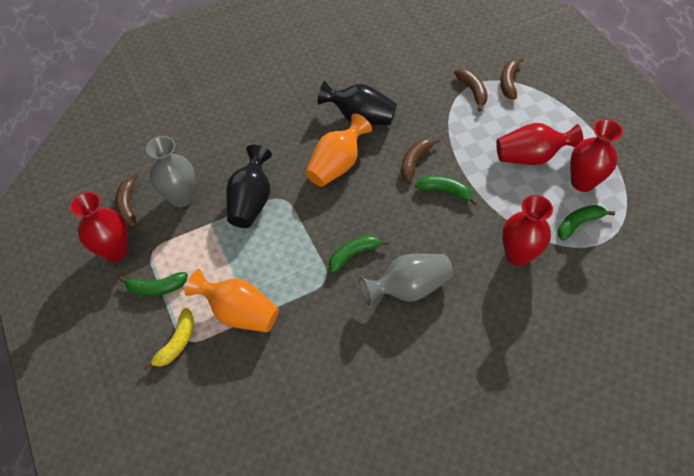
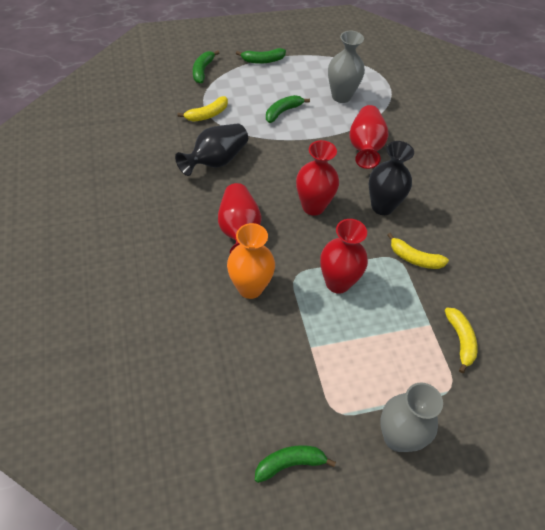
brown banana: 4 -> 0
orange vase: 2 -> 1
yellow banana: 1 -> 3

